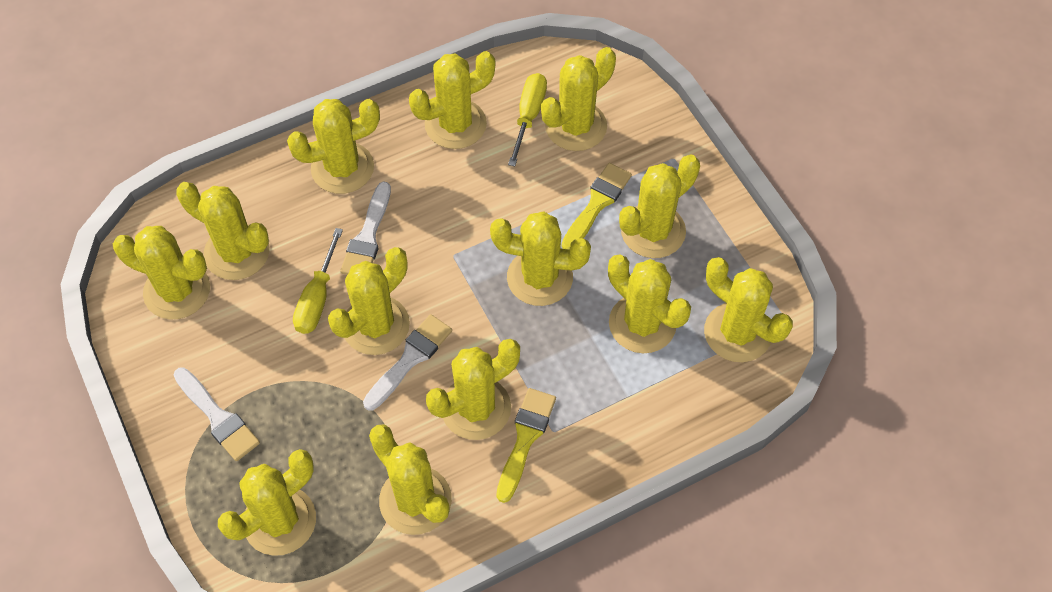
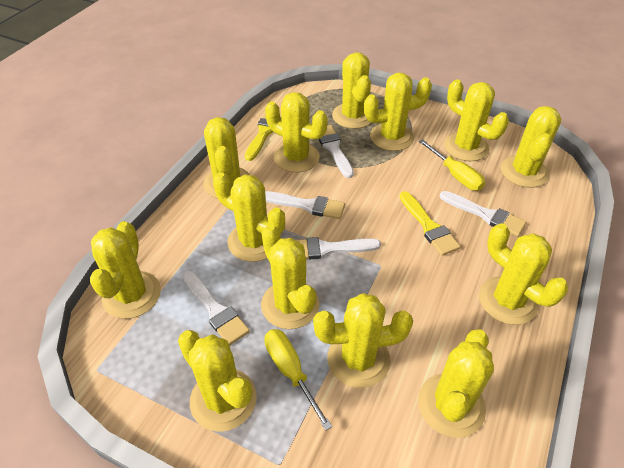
white brush: 3 -> 5

